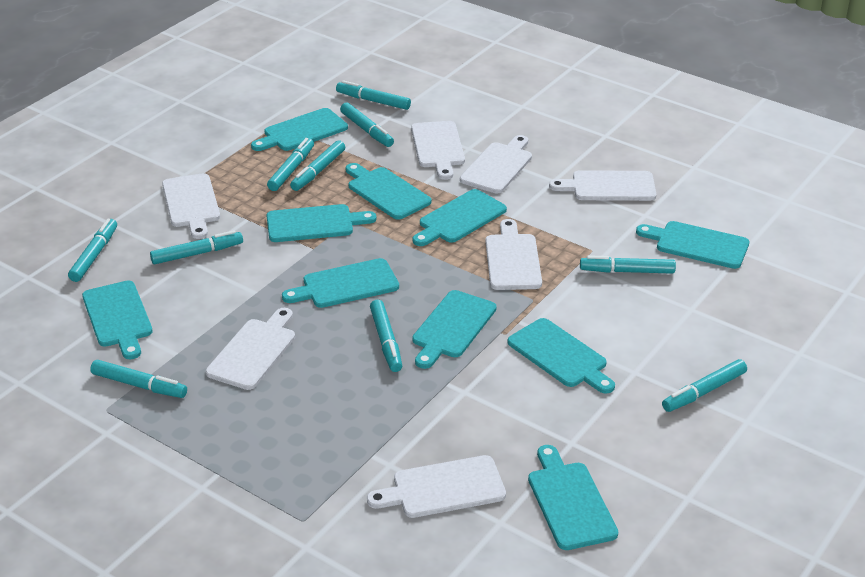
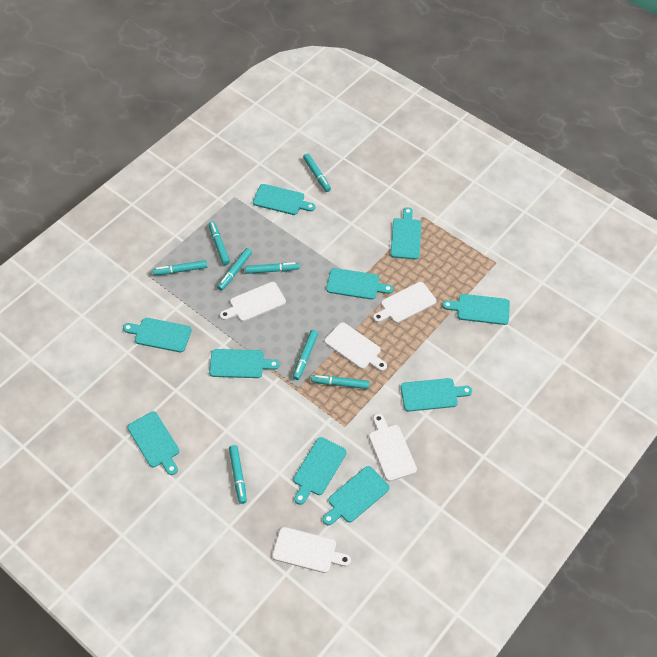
turquoise marker: 10 -> 8
white cutting board: 7 -> 5

